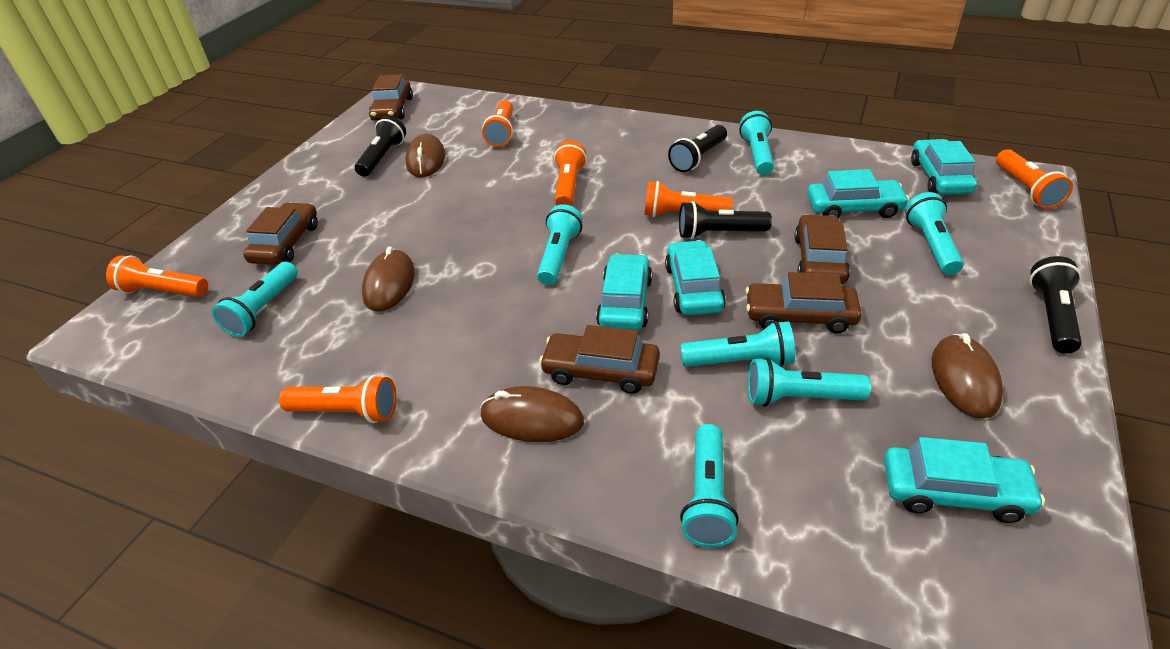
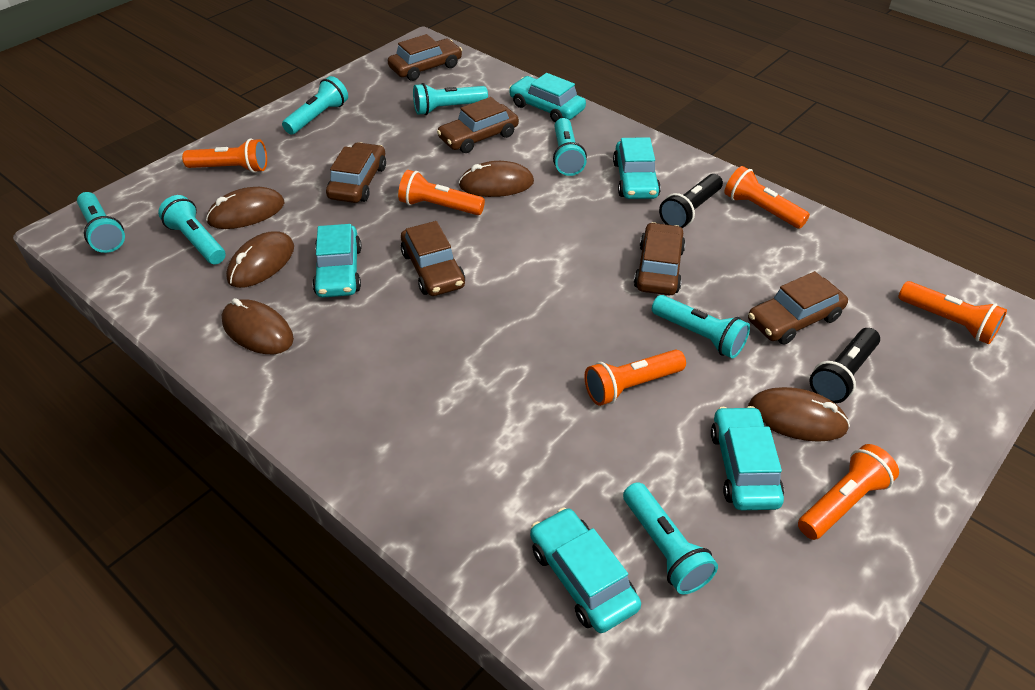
black flashlight: 4 -> 2
brown car: 5 -> 6
brown mouse: 4 -> 5

